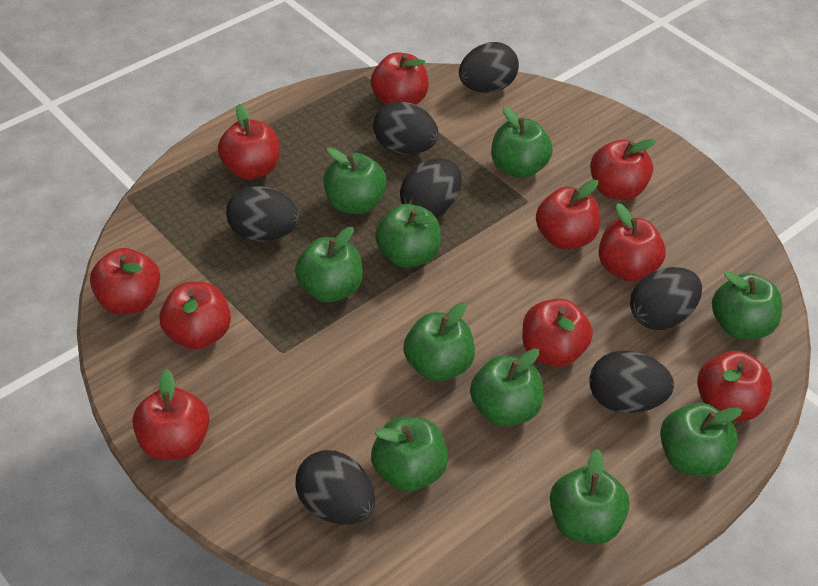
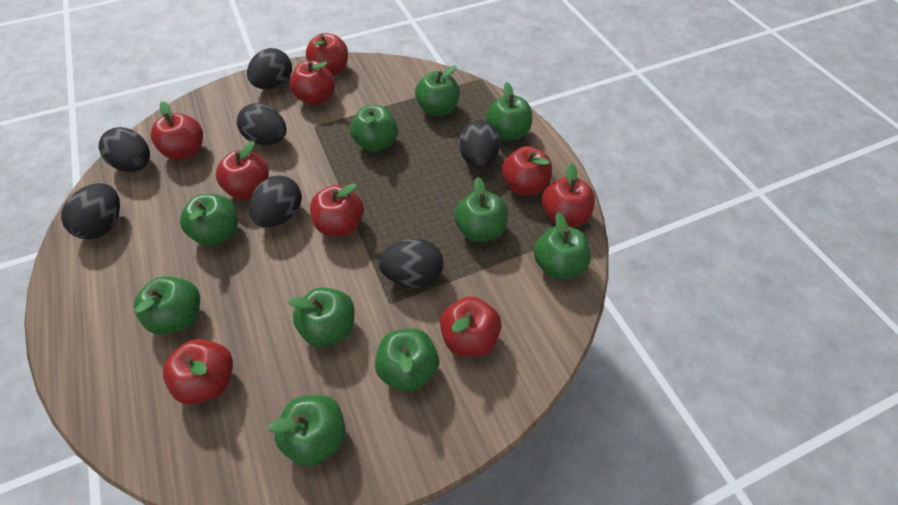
red apple: 10 -> 9

